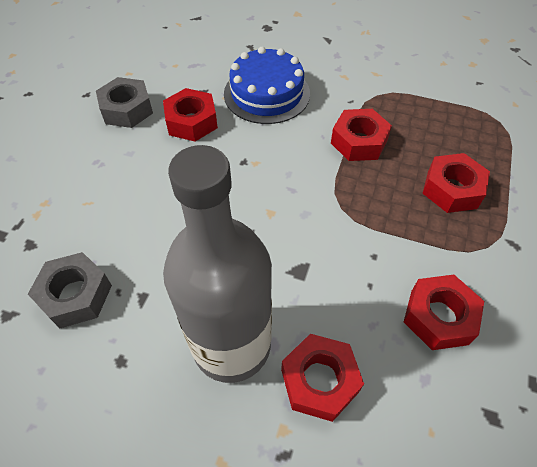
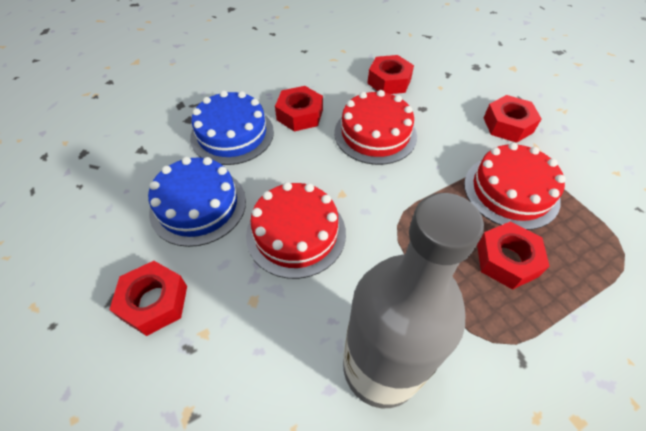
blue cake: 1 -> 2
grey nut: 2 -> 0
red cake: 0 -> 3

